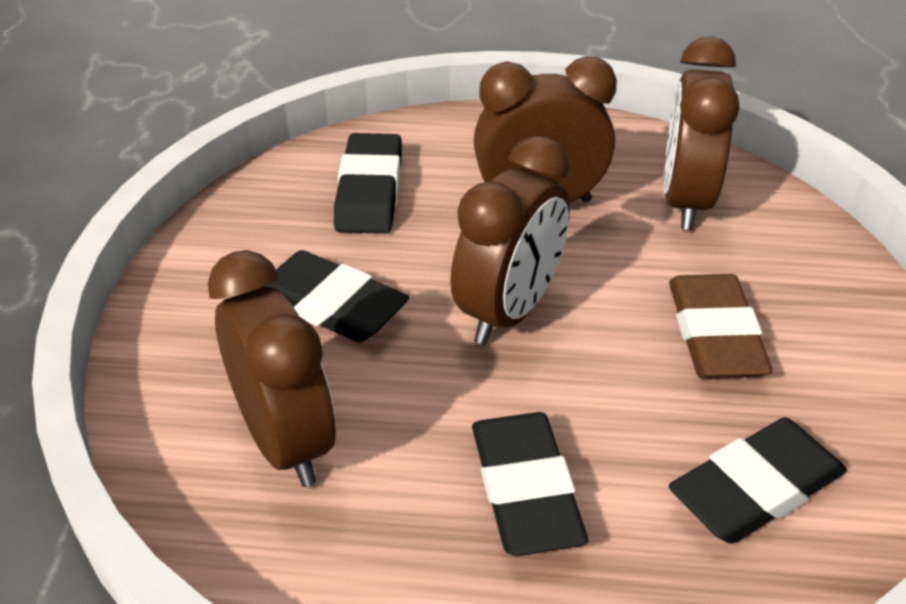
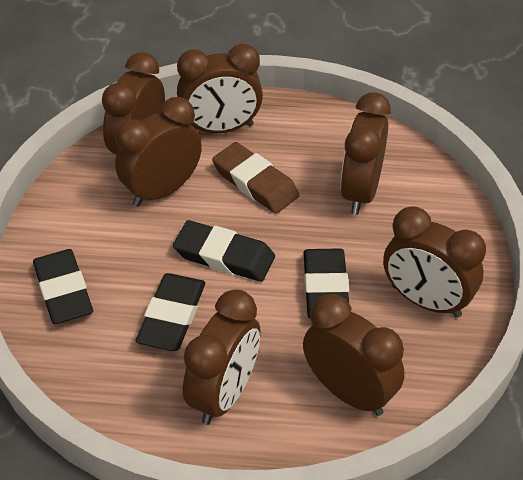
brown clock: 4 -> 7

